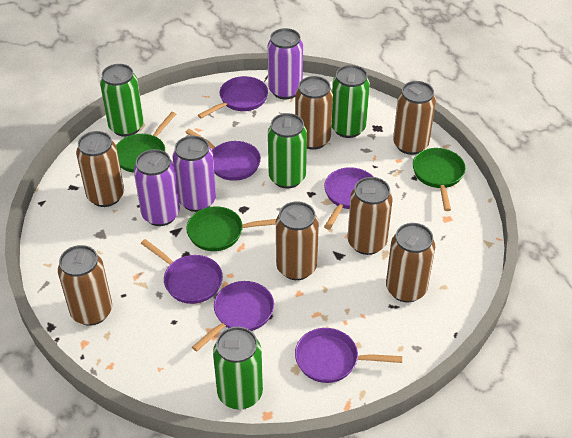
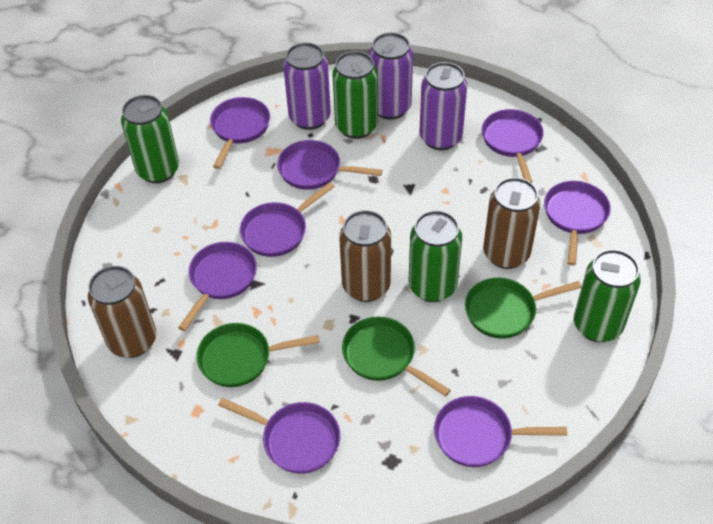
brown can: 7 -> 3
purple pan: 6 -> 8

